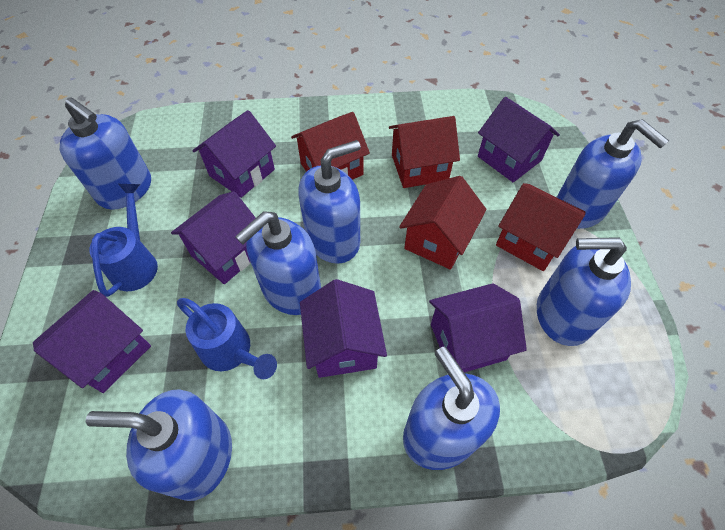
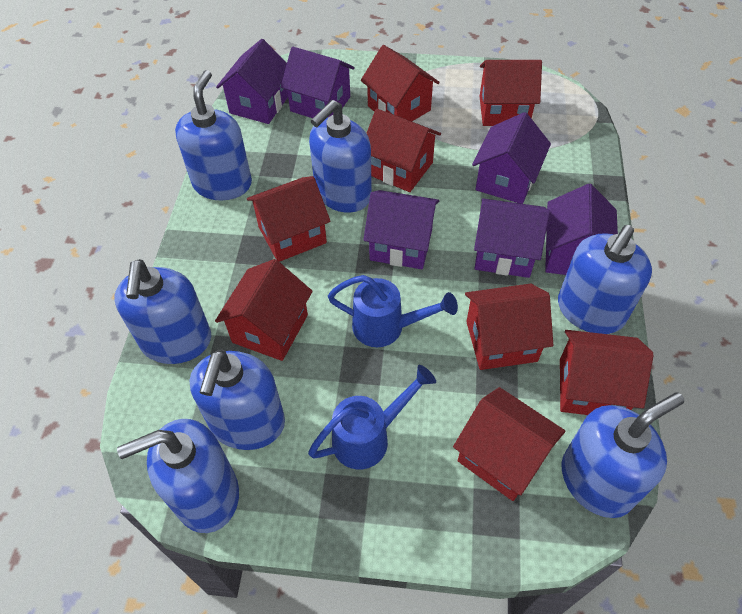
red house: 4 -> 8

